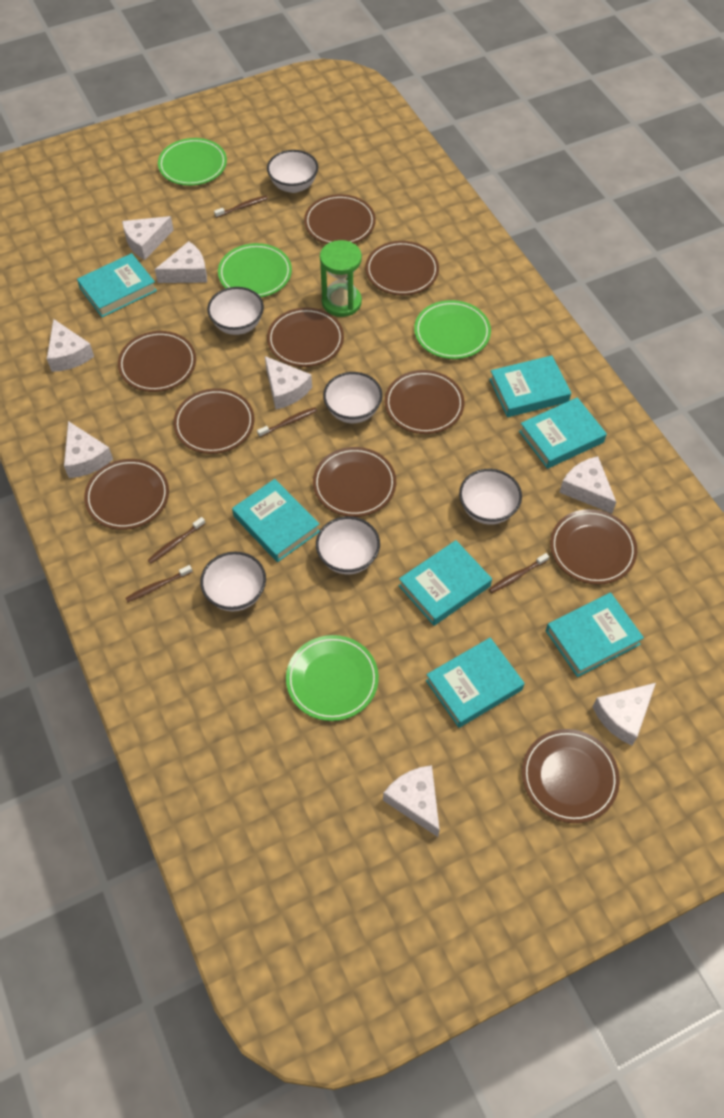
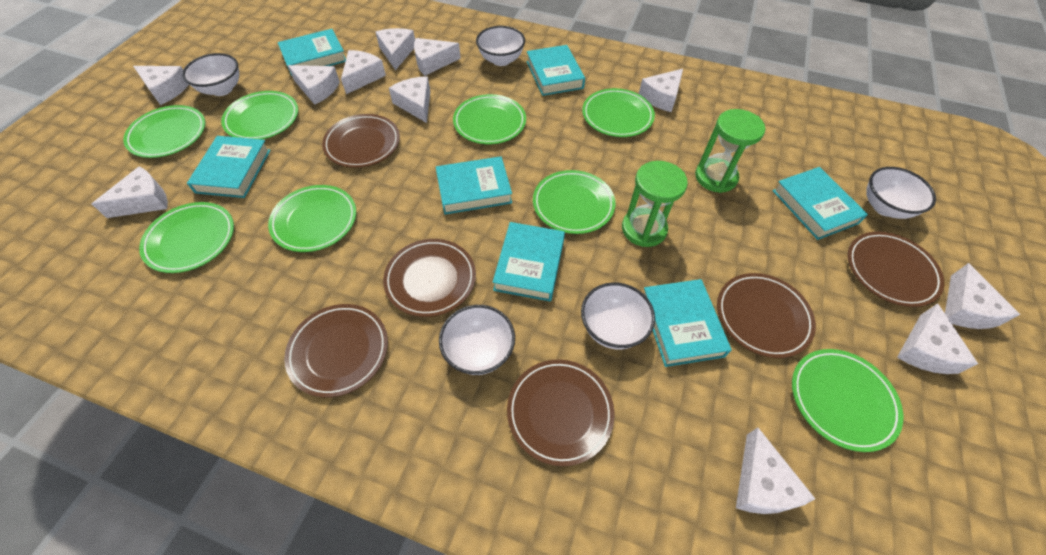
brown plate: 10 -> 6
brown toothbrush: 5 -> 0
green hourglass: 1 -> 2
green plate: 4 -> 8
white bowl: 6 -> 5
white cheese: 8 -> 11

